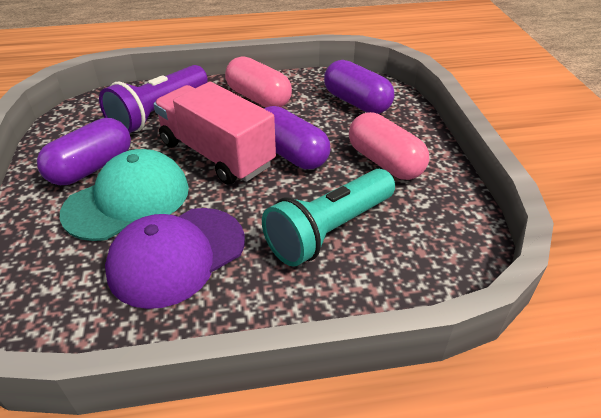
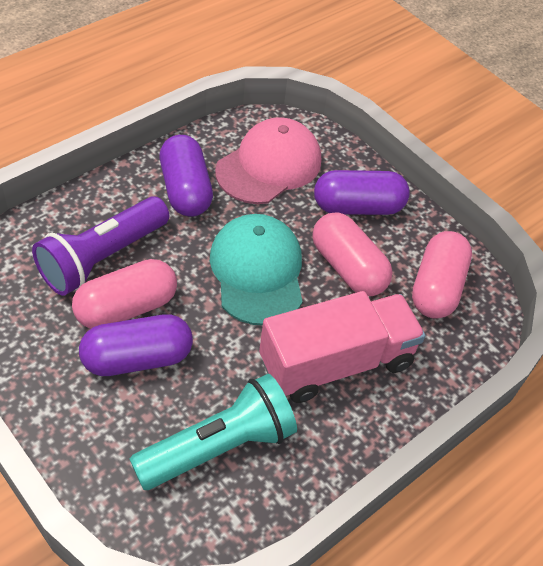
pink cap: 0 -> 1
pink capsule: 2 -> 3
purple cap: 1 -> 0

